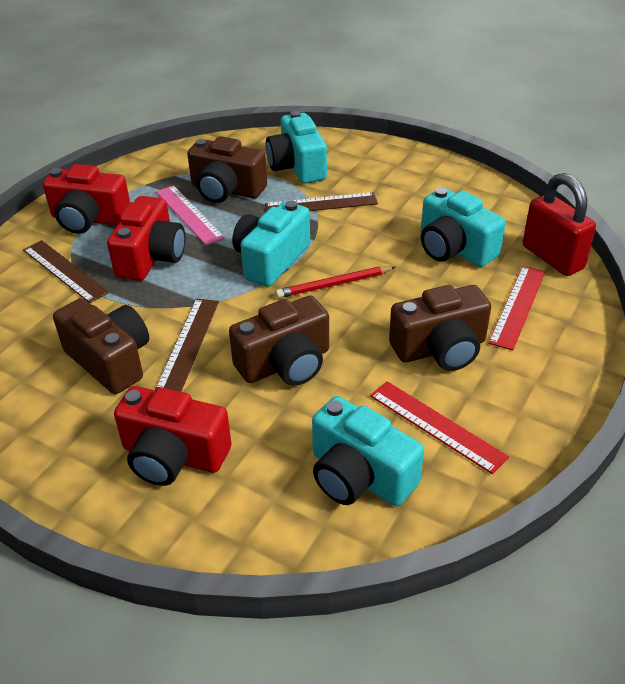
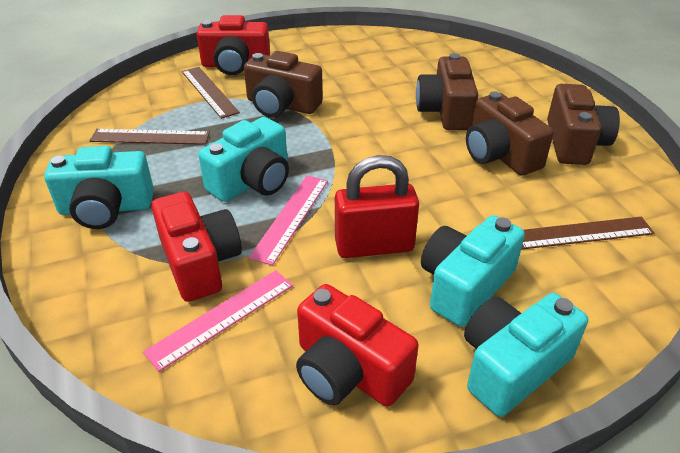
pink ruler: 1 -> 2
red pencil: 1 -> 0
red ruler: 2 -> 0

